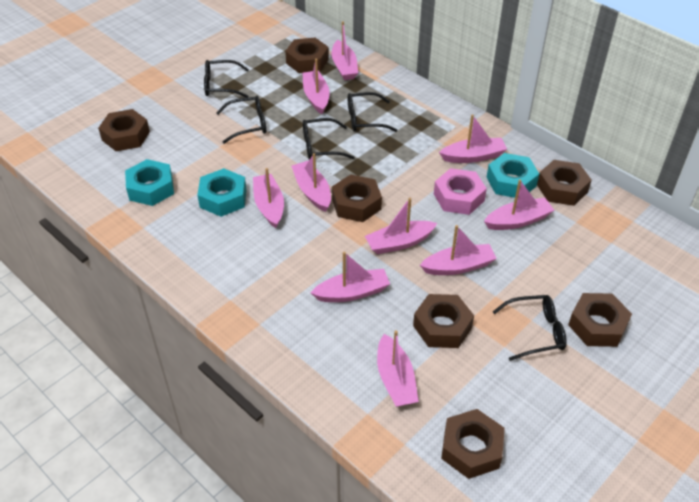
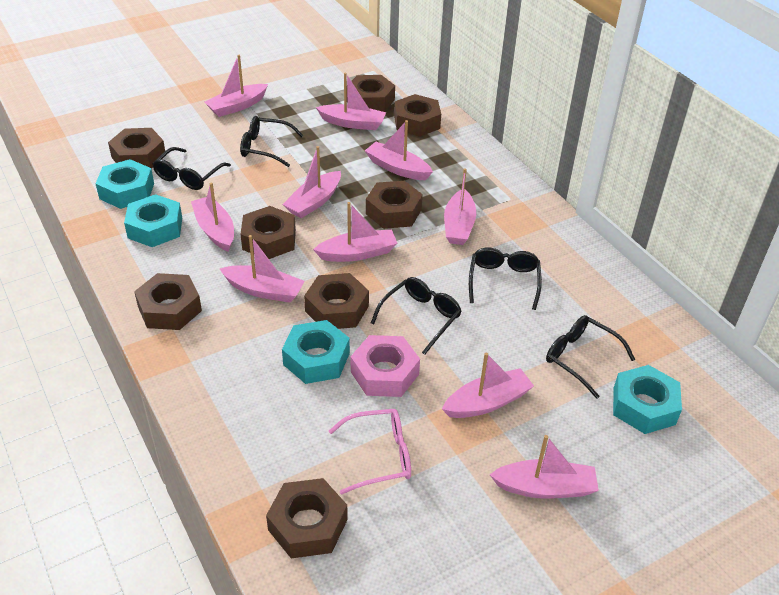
brown nut: 7 -> 8
pink glasses: 0 -> 1
turquoise nut: 3 -> 4

